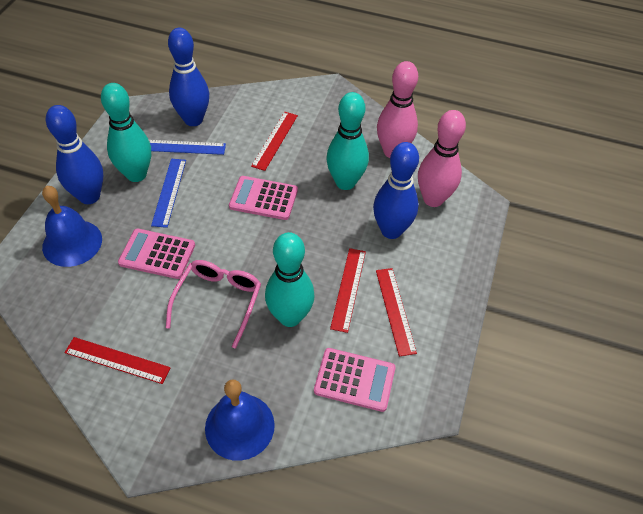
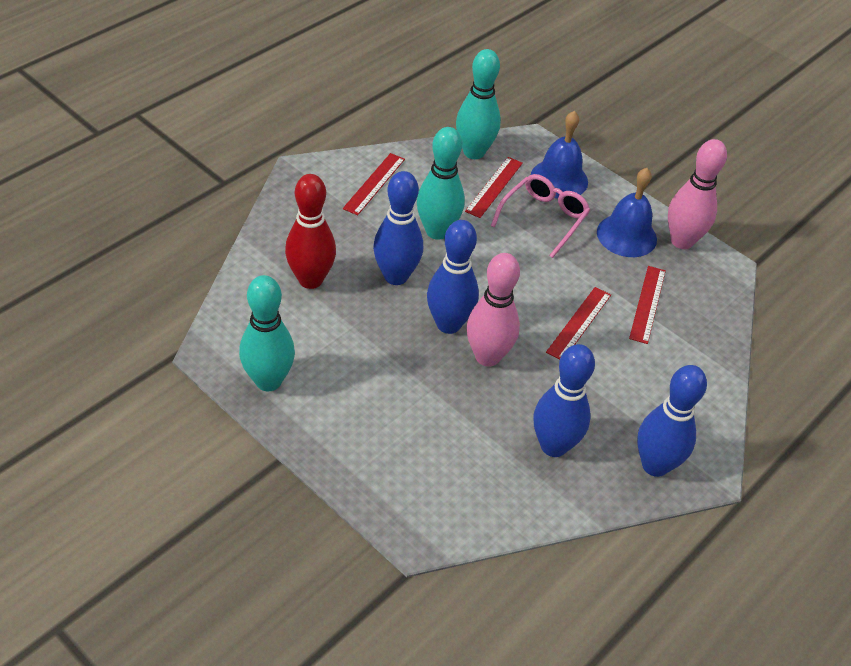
blue bowling pin: 3 -> 4
blue ruler: 2 -> 0
pink calculator: 3 -> 0
red bowling pin: 0 -> 1

